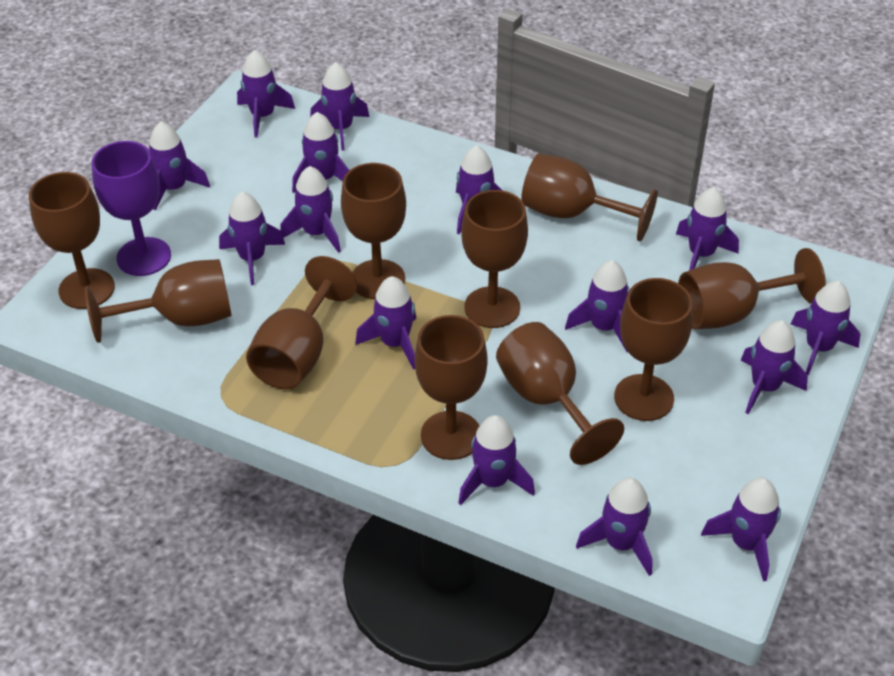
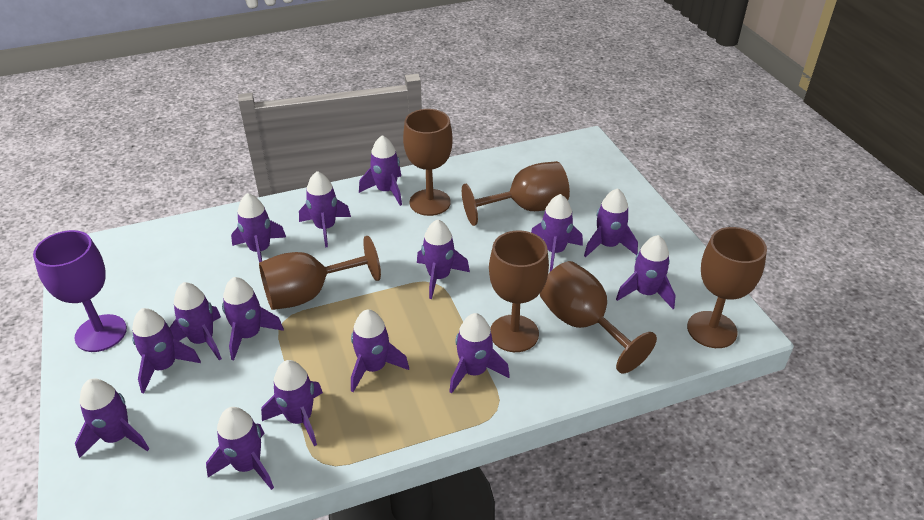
brown goblet: 10 -> 6

